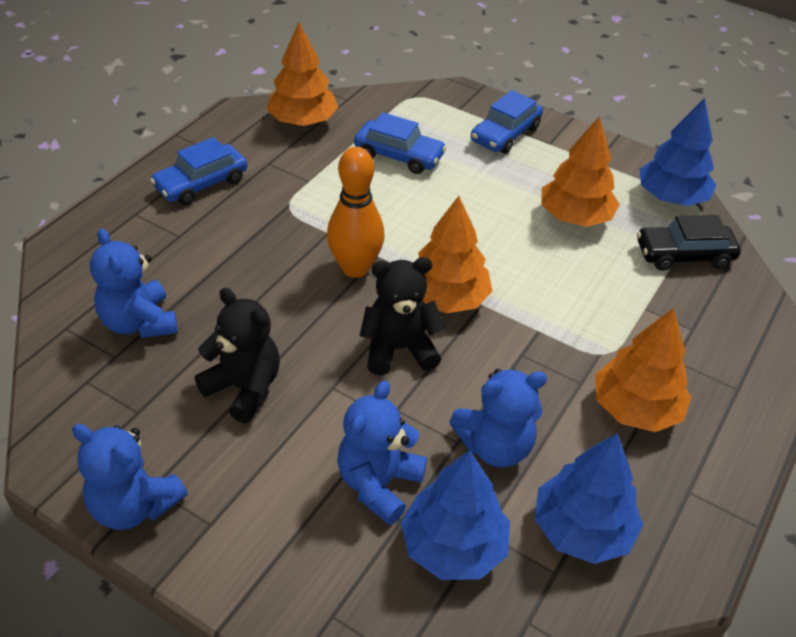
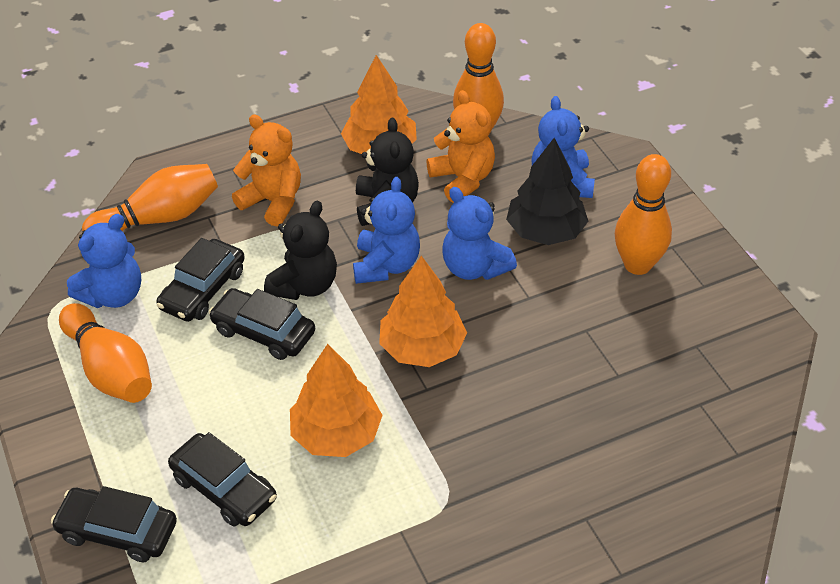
black car: 1 -> 4
black tree: 0 -> 1
blue car: 3 -> 0
blue tree: 3 -> 0
orange bowling pin: 1 -> 4
orange teddy bear: 0 -> 2
orange tree: 4 -> 3

